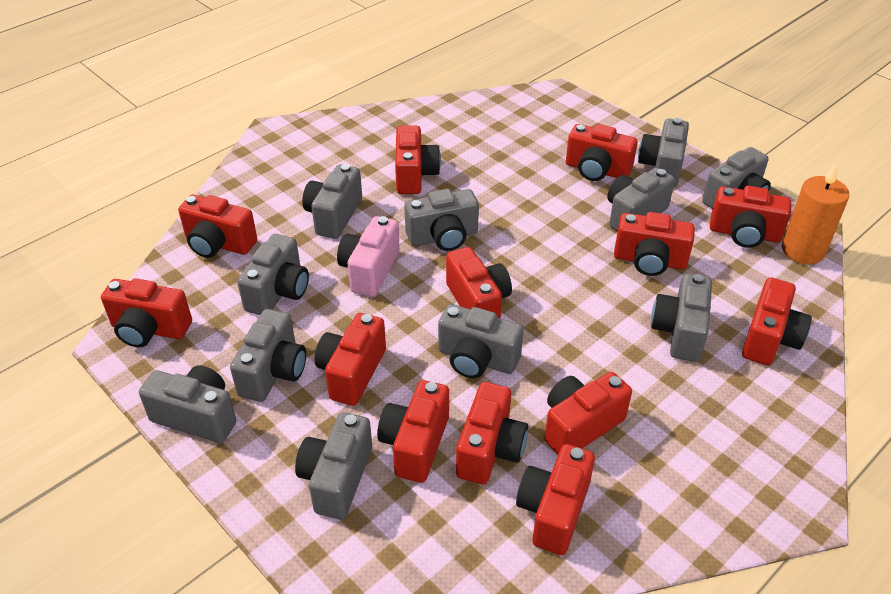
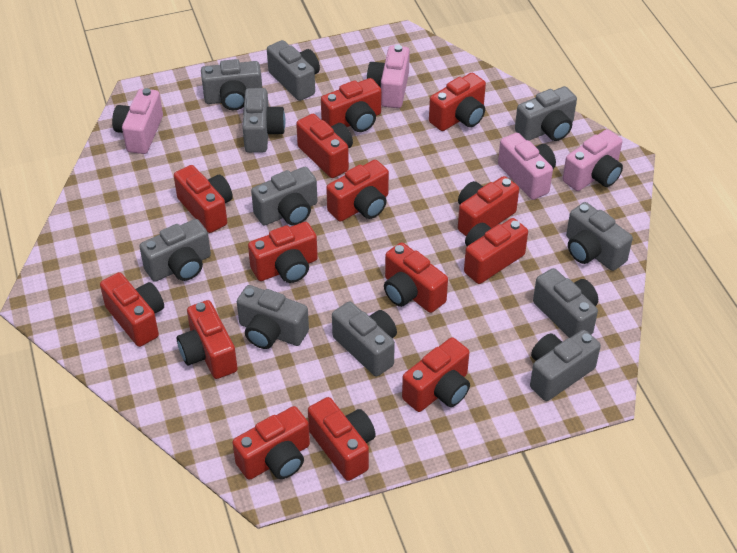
orange candle: 1 -> 0
pink camera: 1 -> 4
red camera: 13 -> 14

